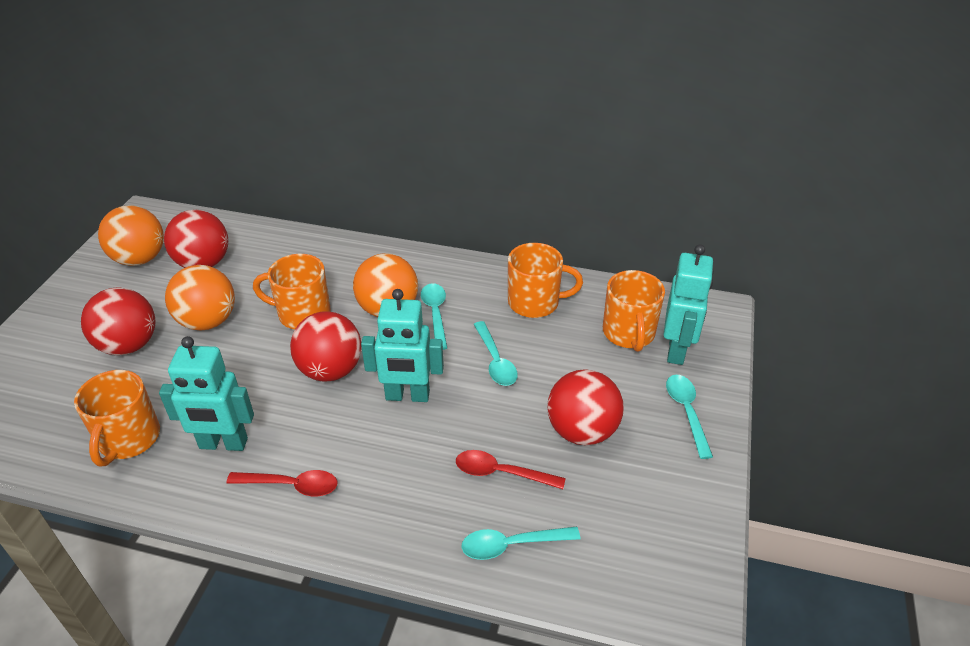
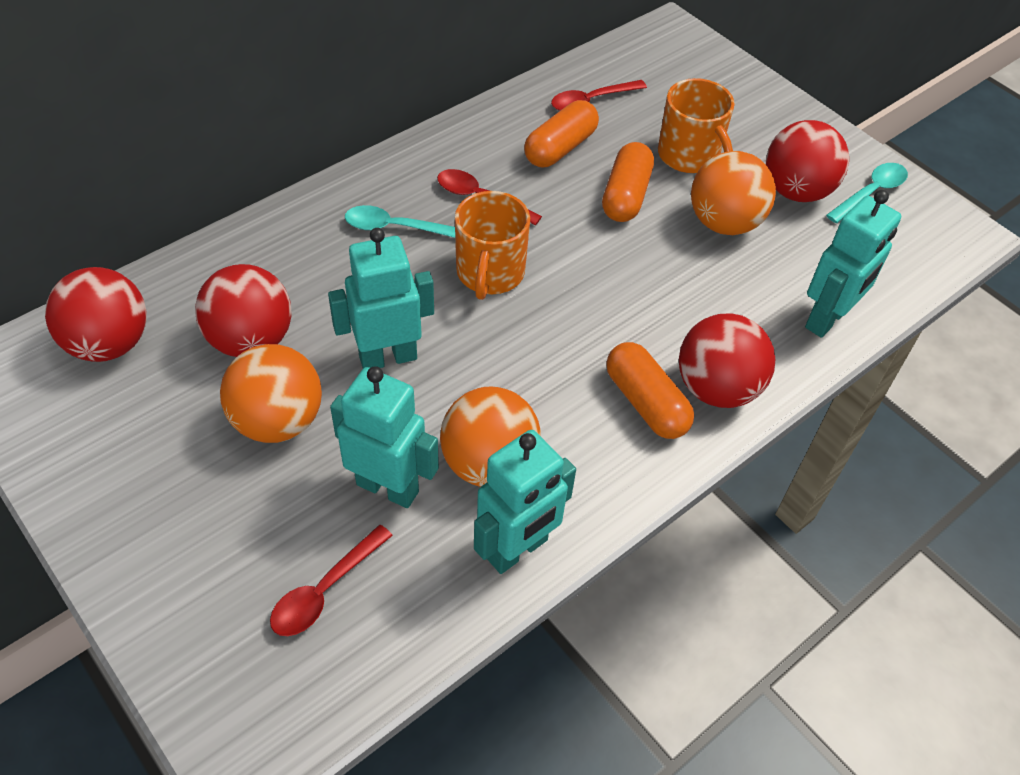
orange capsule: 0 -> 3
orange mug: 4 -> 2
red spoon: 2 -> 3
turquoise robot: 3 -> 4
turquoise spoon: 4 -> 2

